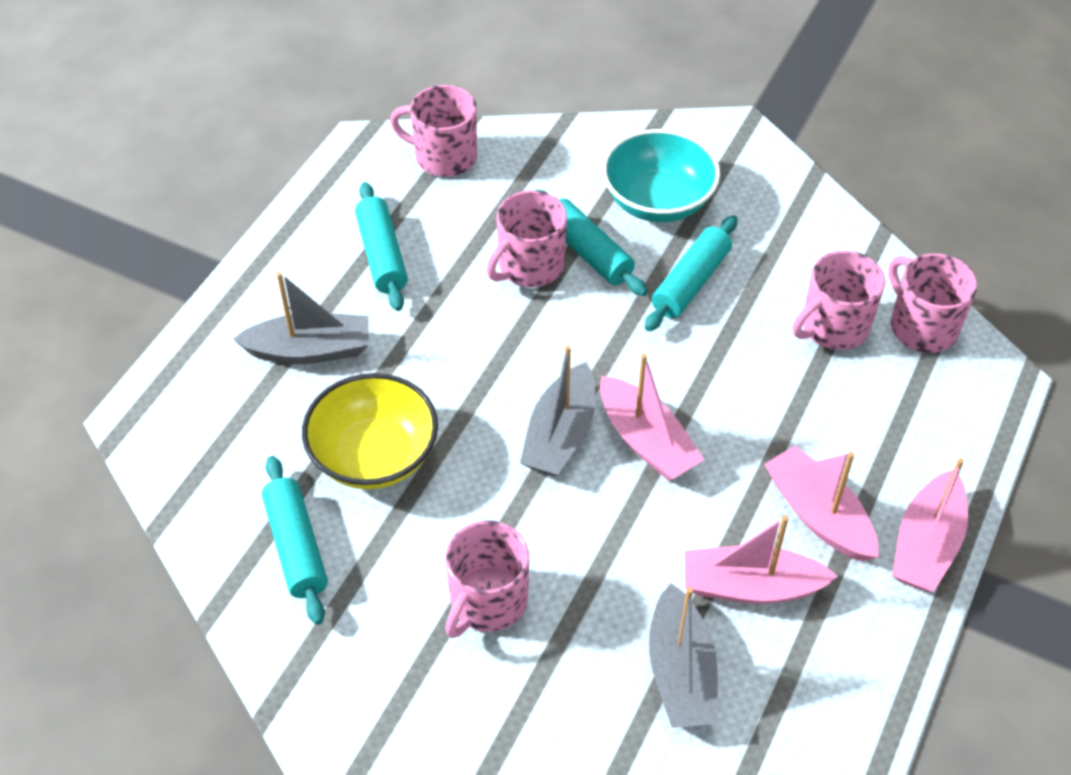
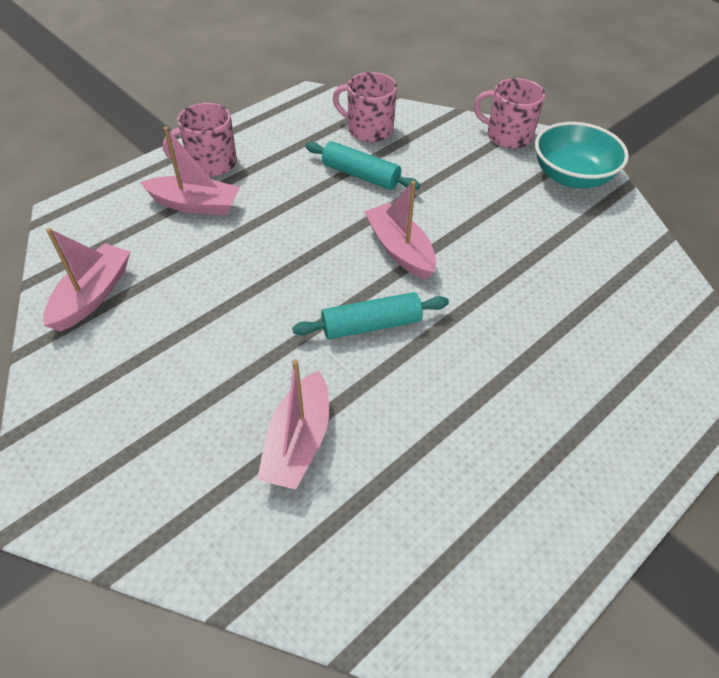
grey boat: 3 -> 0
pink mug: 5 -> 3
turquoise rolling pin: 4 -> 2
yellow bowl: 1 -> 0

